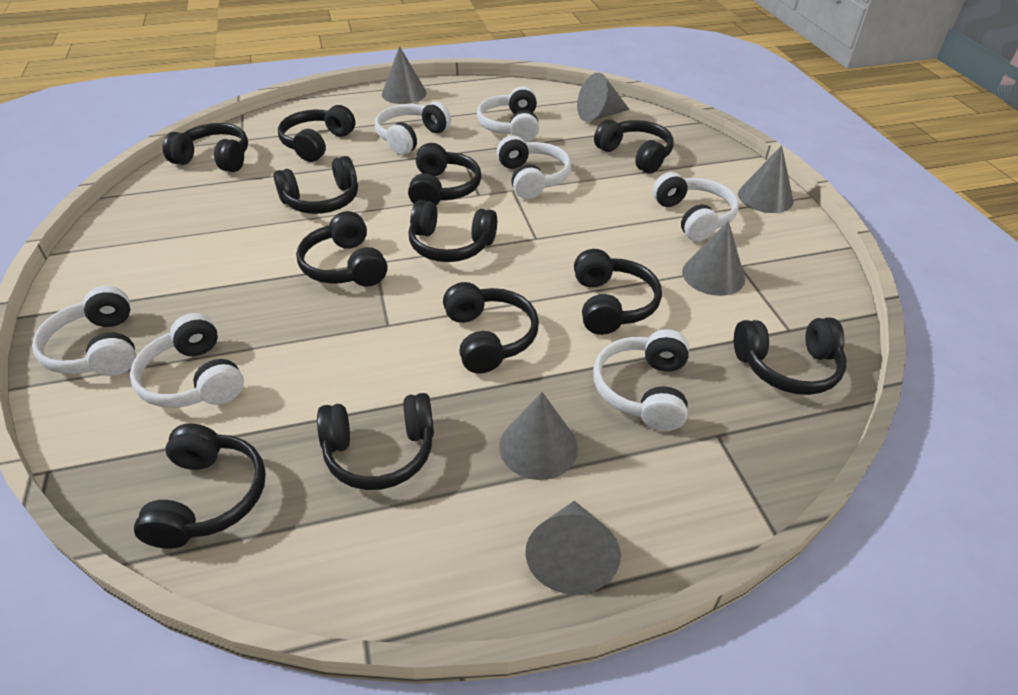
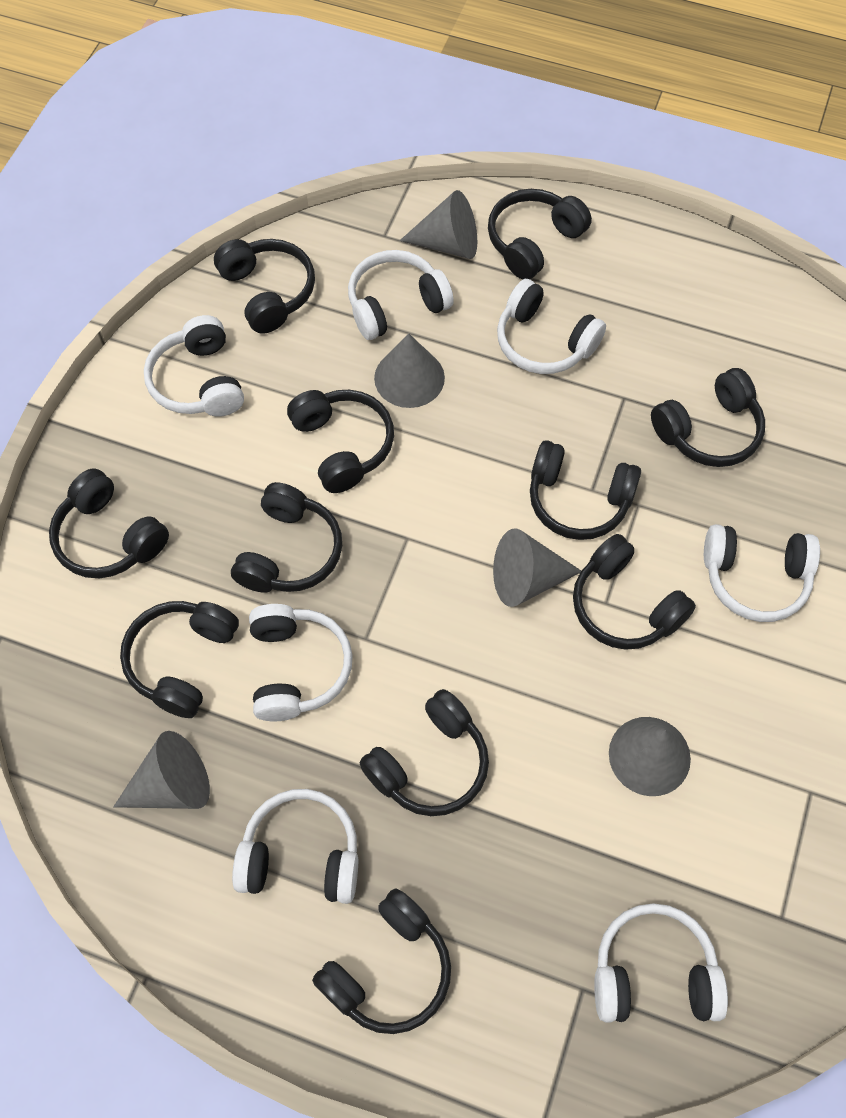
black headphones: 12 -> 11
grey cone: 6 -> 5

